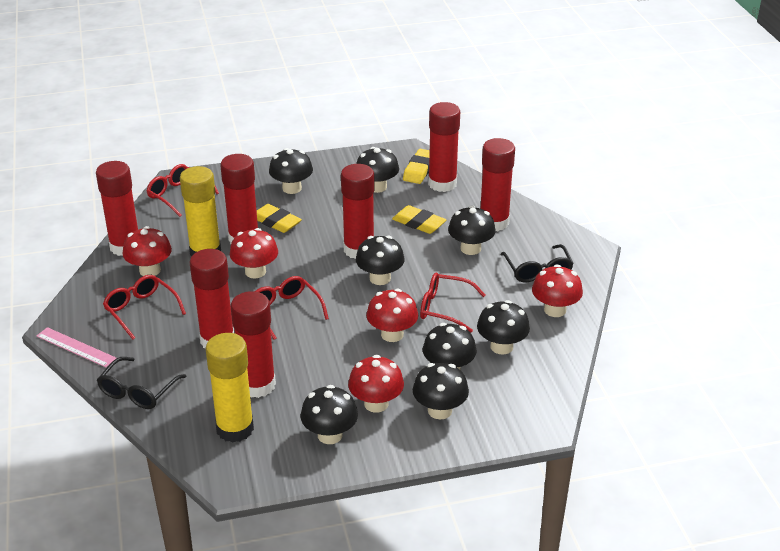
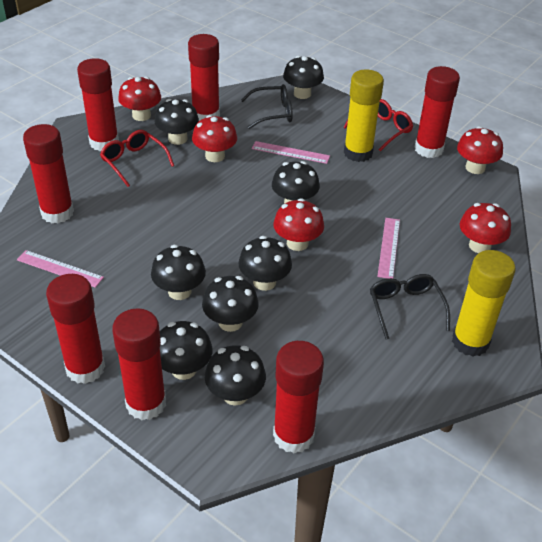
pink ruler: 1 -> 3
red glasses: 4 -> 2
yellow eraser: 3 -> 0

